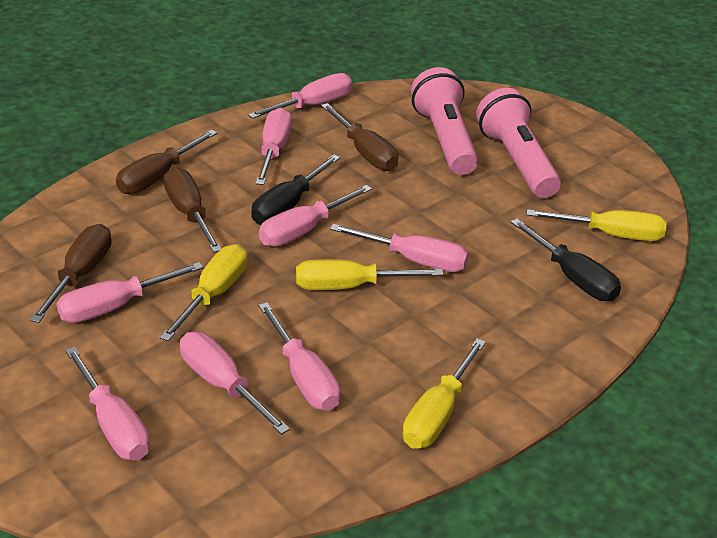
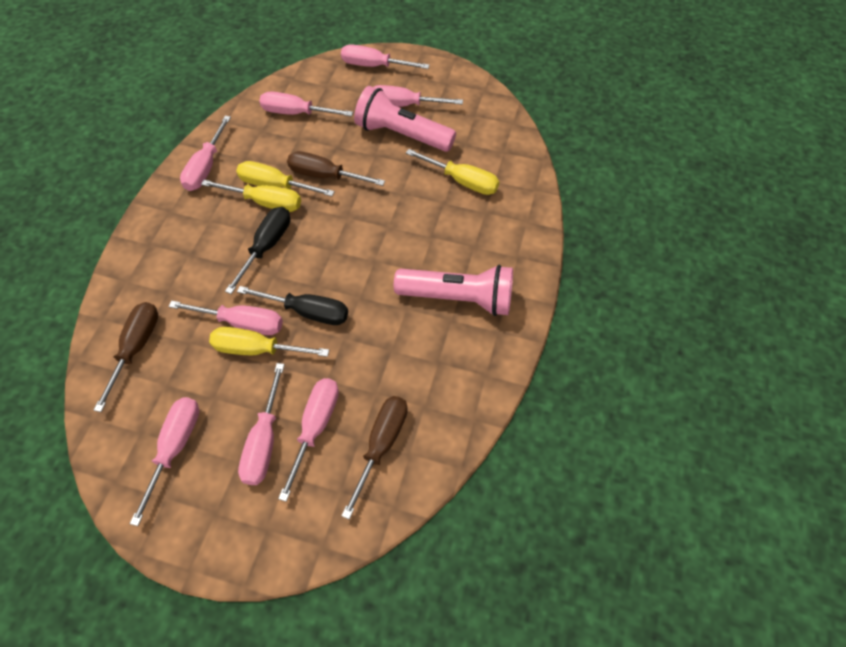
brown screwdriver: 4 -> 3

